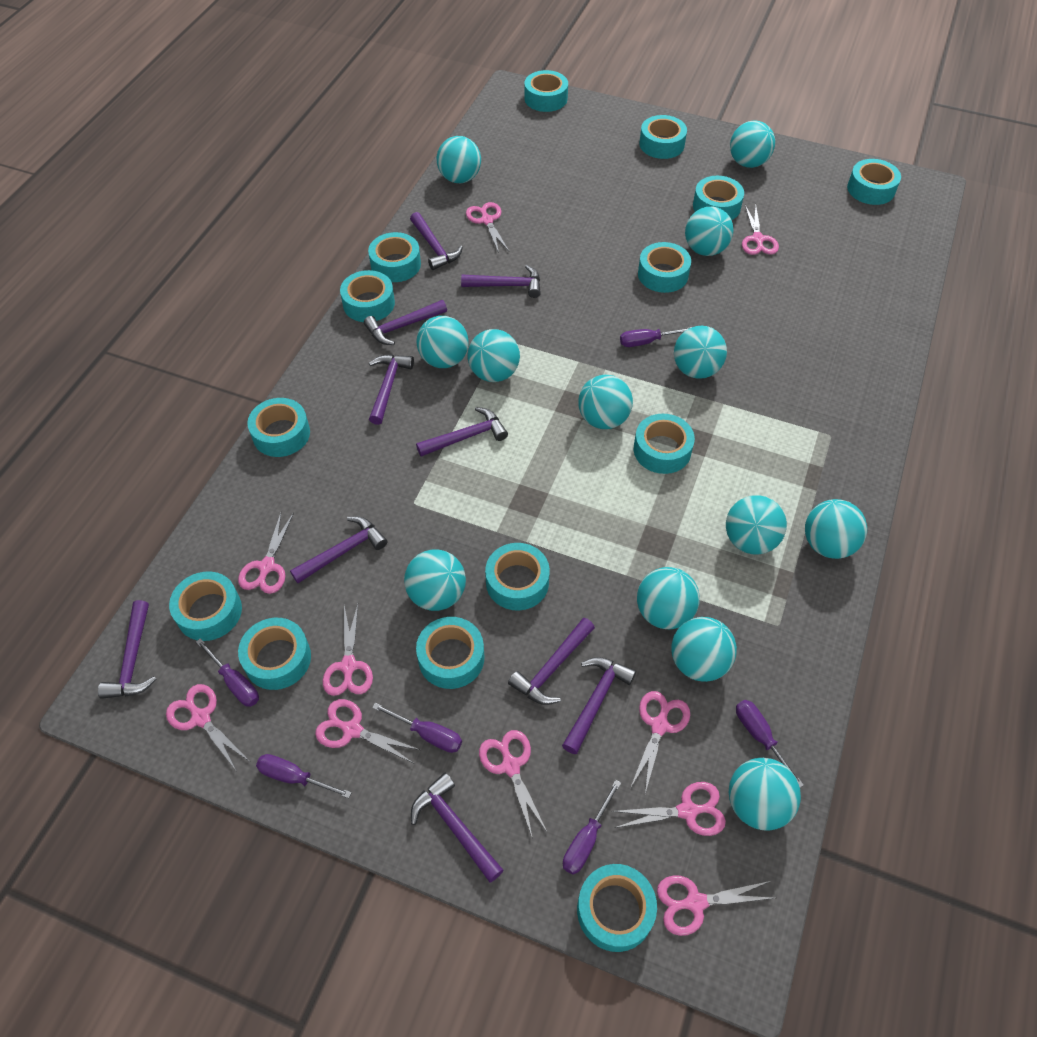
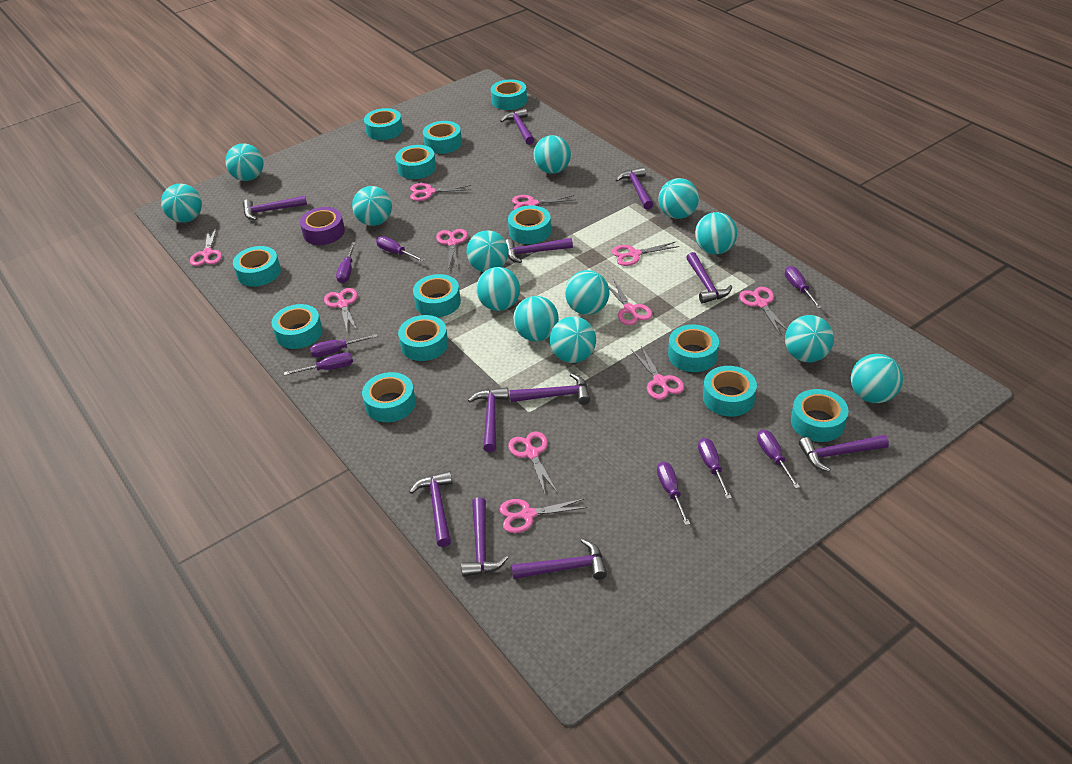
pink scissors: 10 -> 11
purple hammer: 10 -> 11
purple screwdriver: 6 -> 8
purple tape: 0 -> 1
turquoise tape: 14 -> 13

